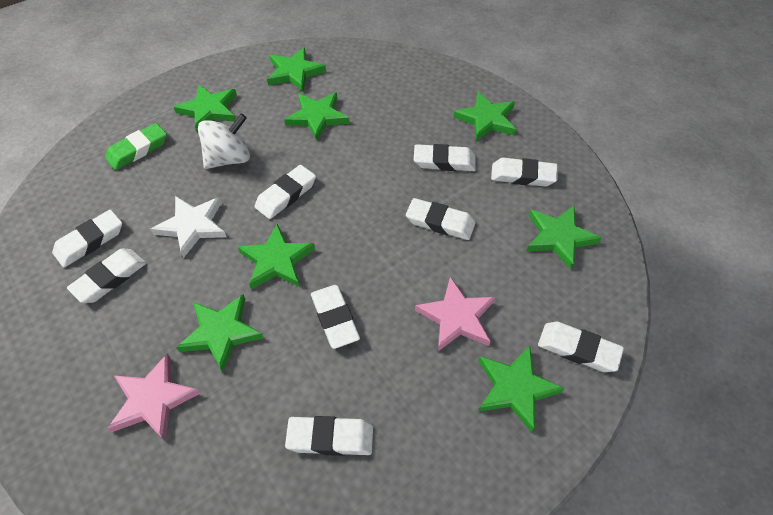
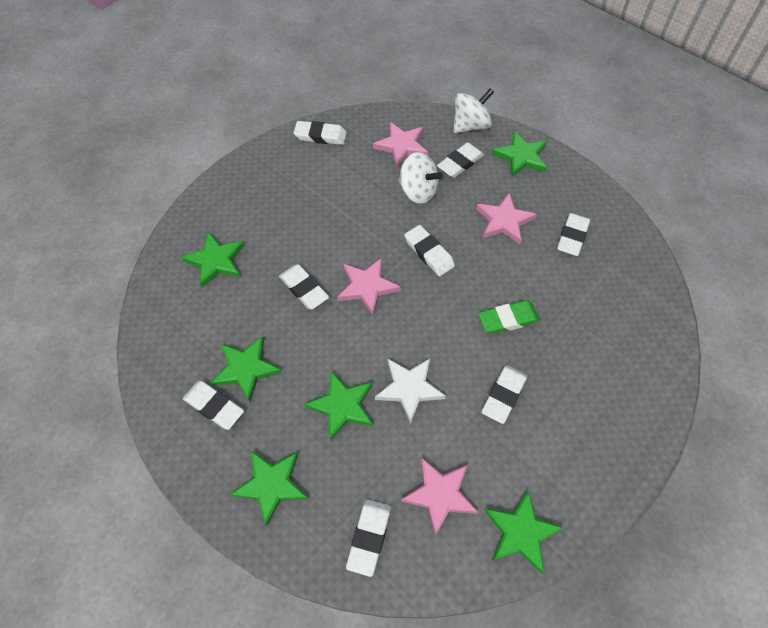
green star: 8 -> 6
pink star: 2 -> 4
white eraser: 9 -> 8
white spinning top: 1 -> 2

